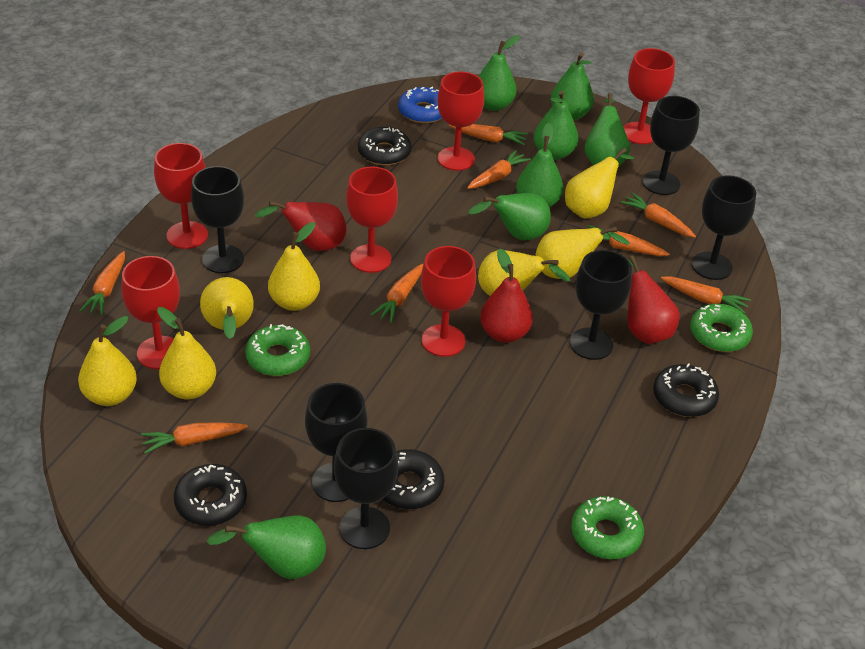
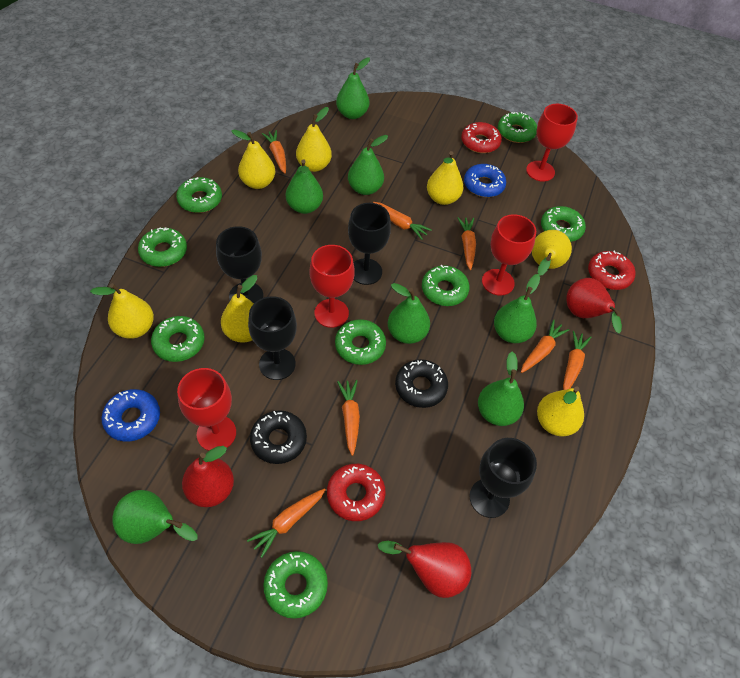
black donut: 4 -> 2
black goblet: 6 -> 4
blue donut: 1 -> 2
green donut: 3 -> 8
orange carrot: 8 -> 7
red donut: 0 -> 3
red goblet: 6 -> 4

